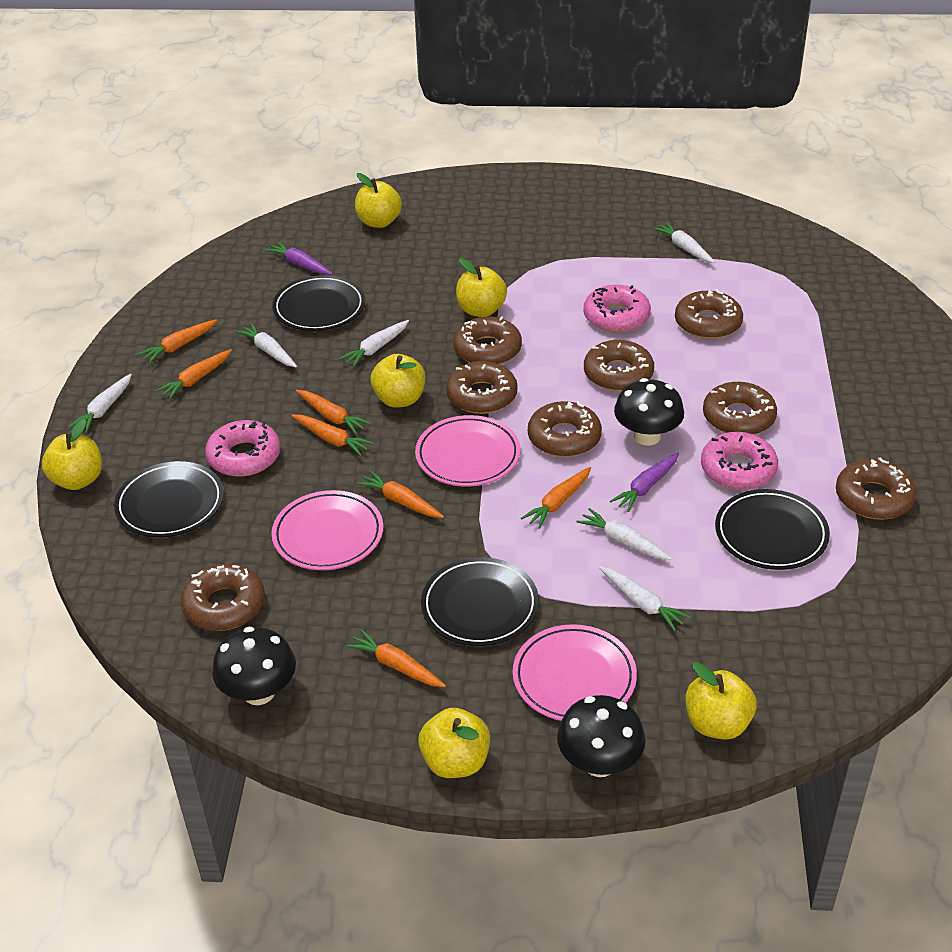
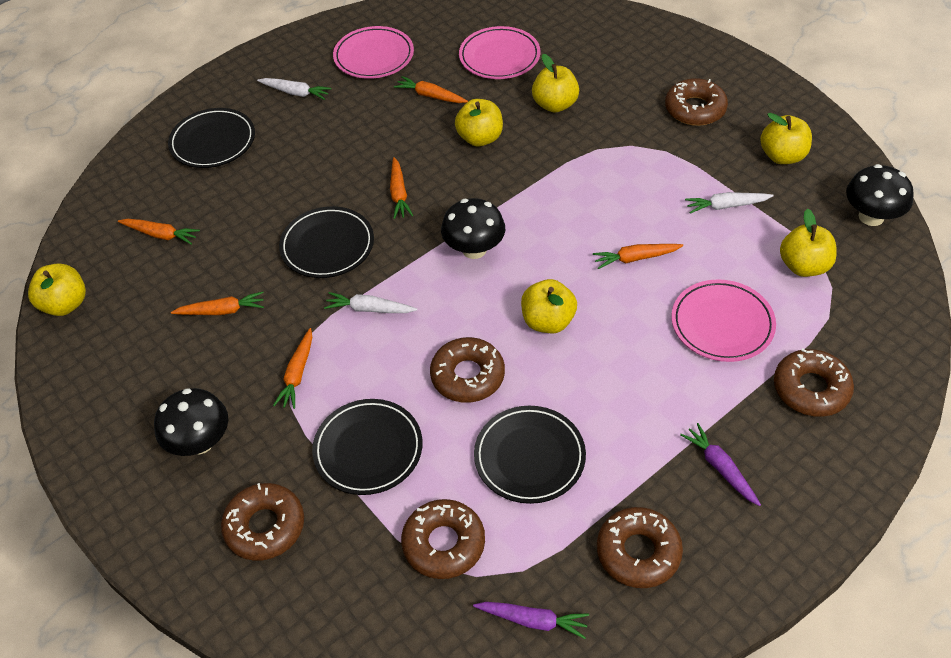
brown donut: 8 -> 6
orange carrot: 7 -> 6
pink donut: 3 -> 0
white carrot: 6 -> 3

